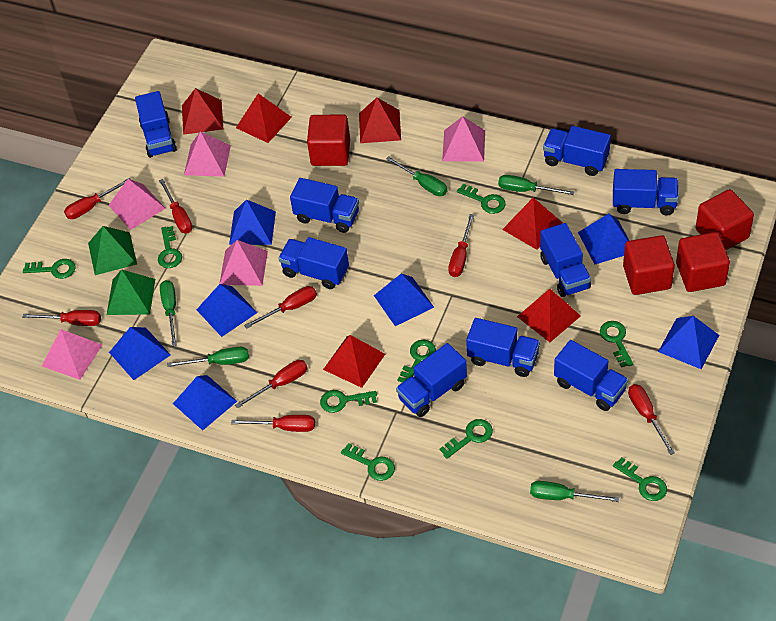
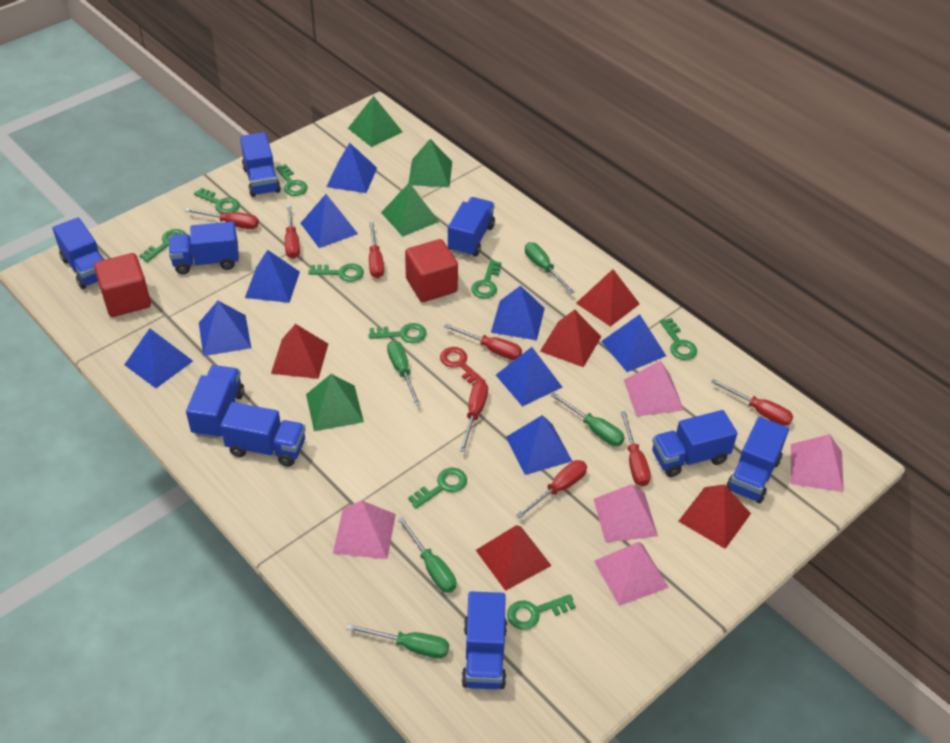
blue pyramid: 7 -> 9
green pyramid: 2 -> 4
red cube: 4 -> 2
red key: 0 -> 1
red pyramid: 6 -> 5

